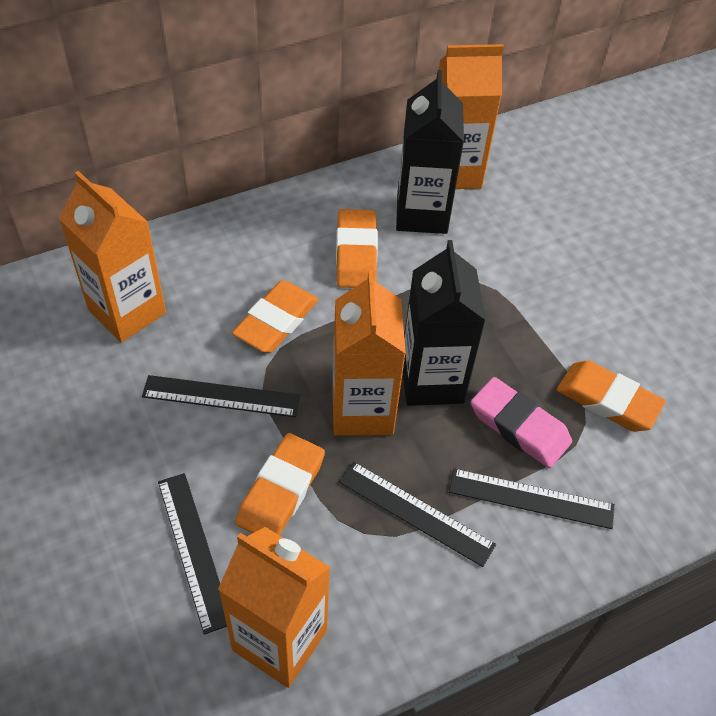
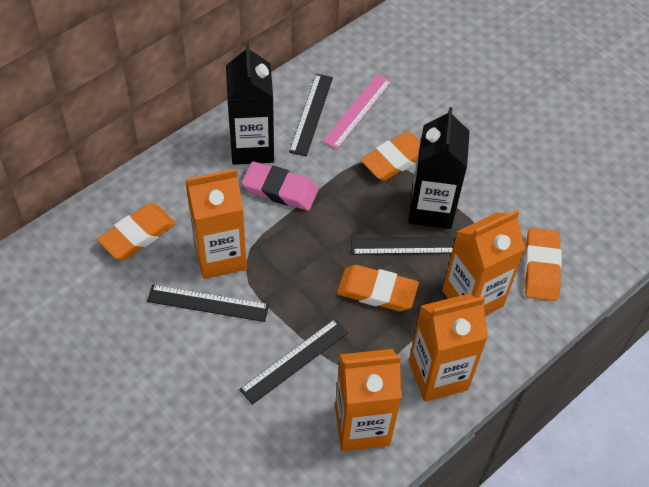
pink ruler: 0 -> 1

